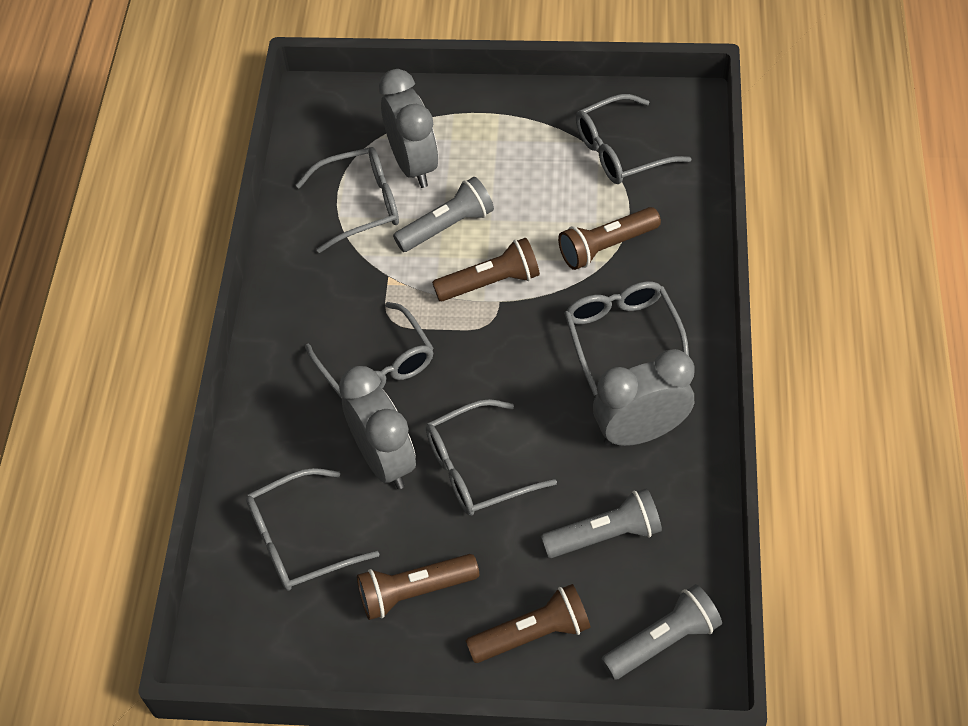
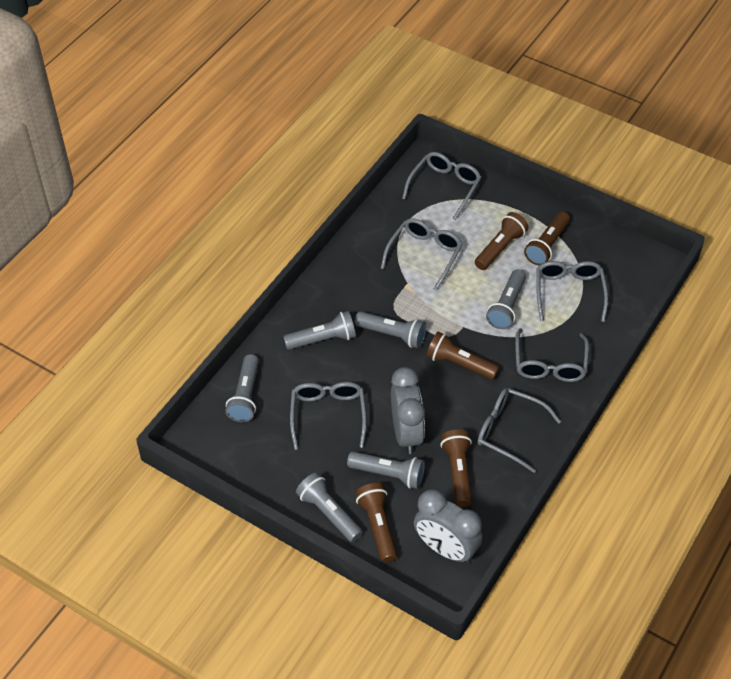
brown flashlight: 4 -> 5
grey clock: 3 -> 2
grey flashlight: 3 -> 6

